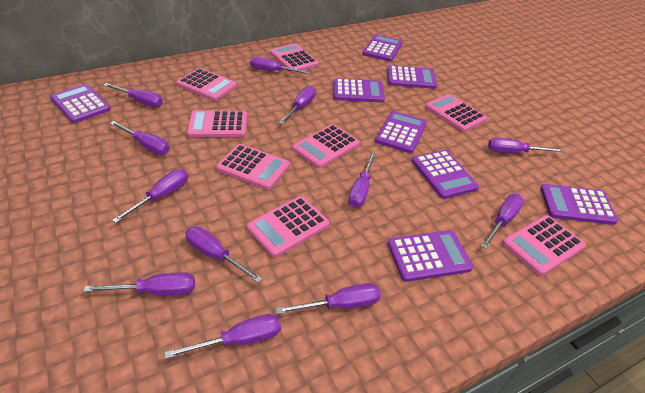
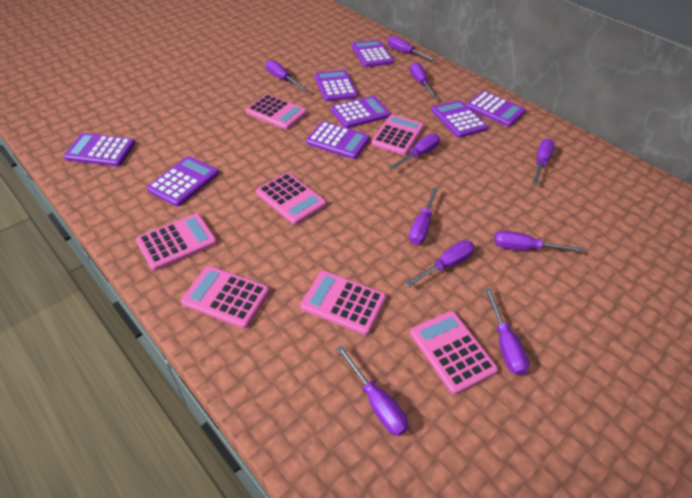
pink calculator: 8 -> 7
purple screwdriver: 12 -> 10

